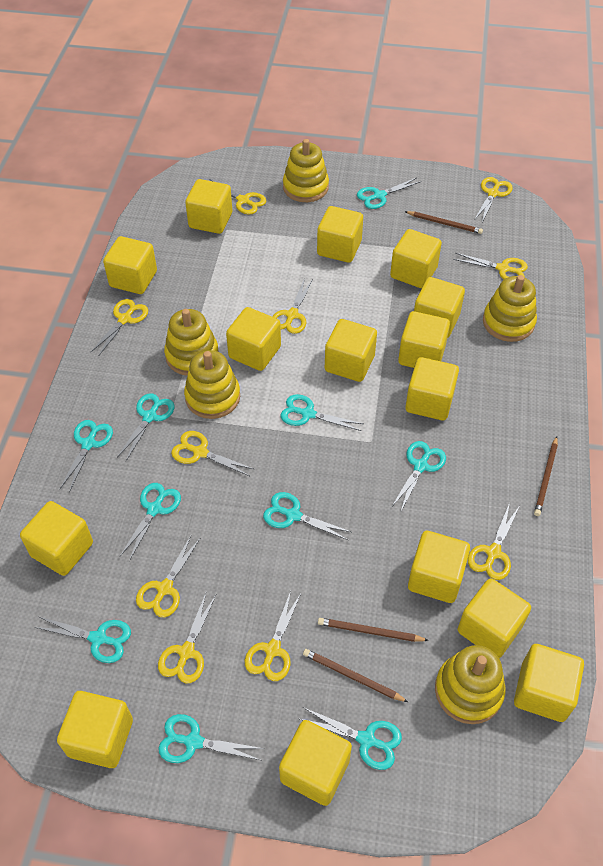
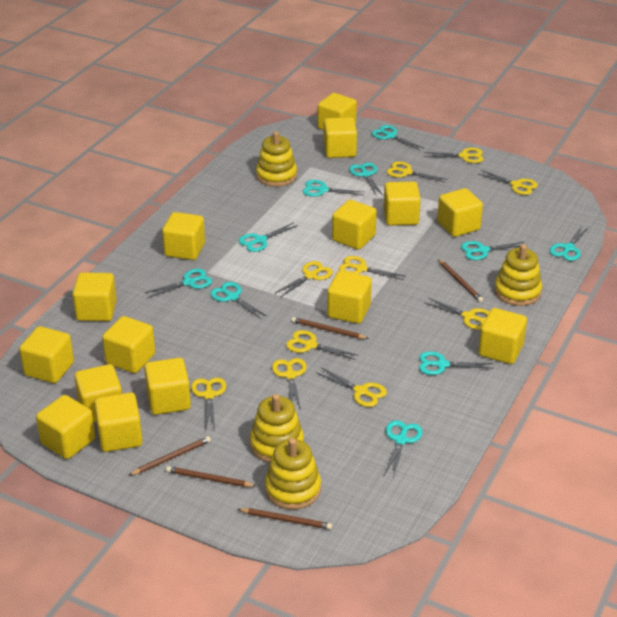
brown pencil: 4 -> 5
yellow stacking toy: 5 -> 4

